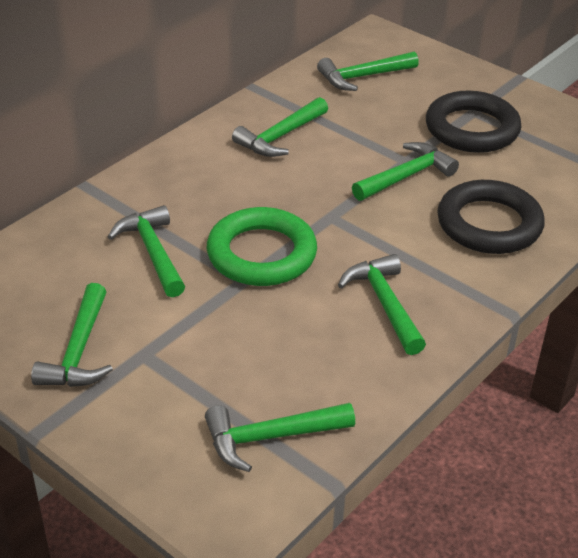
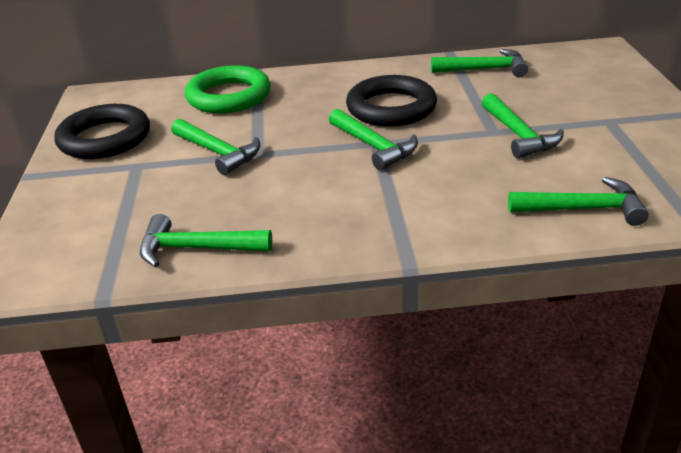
green hammer: 7 -> 6

